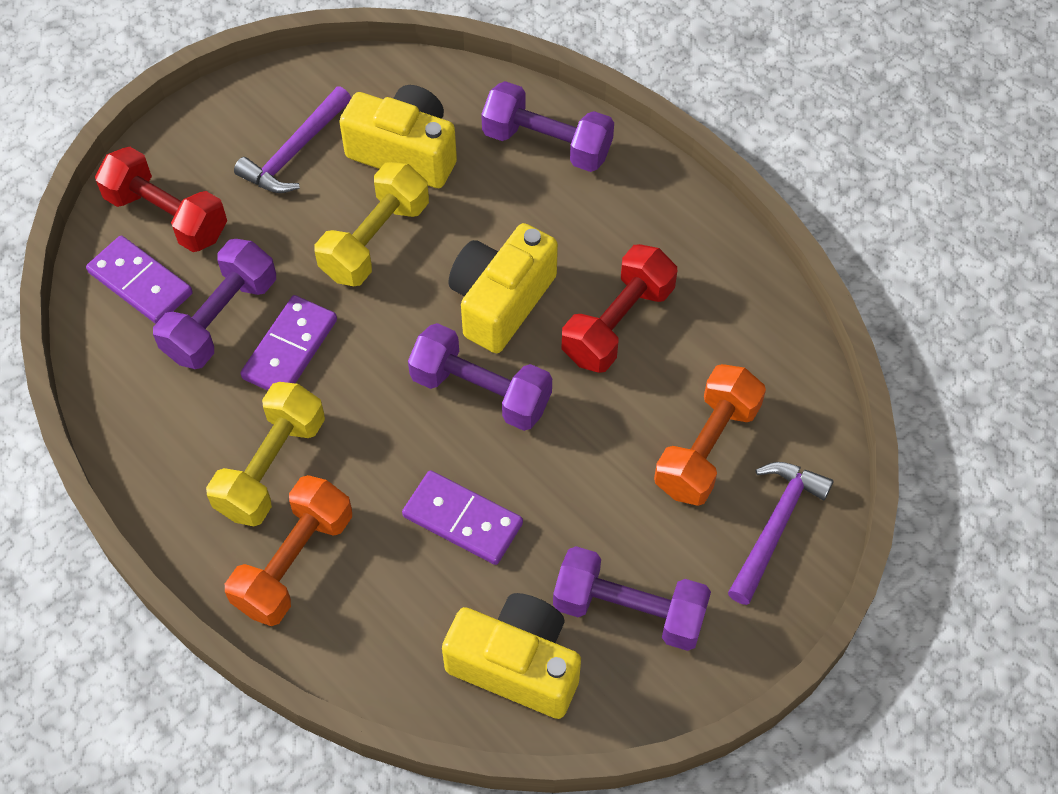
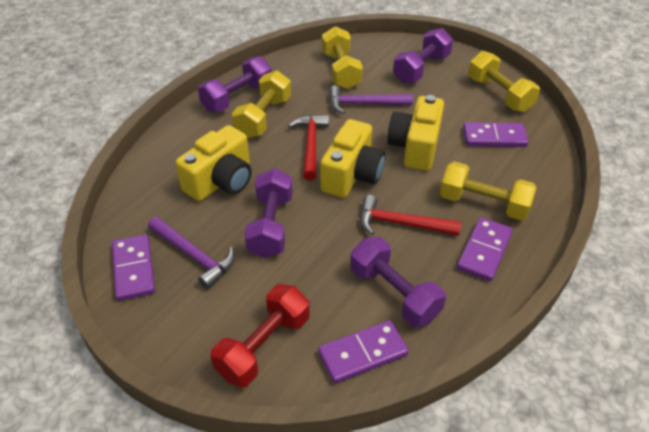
orange dumbbell: 2 -> 0
purple domino: 3 -> 4
red dumbbell: 2 -> 1
red hammer: 0 -> 2
yellow dumbbell: 2 -> 4

